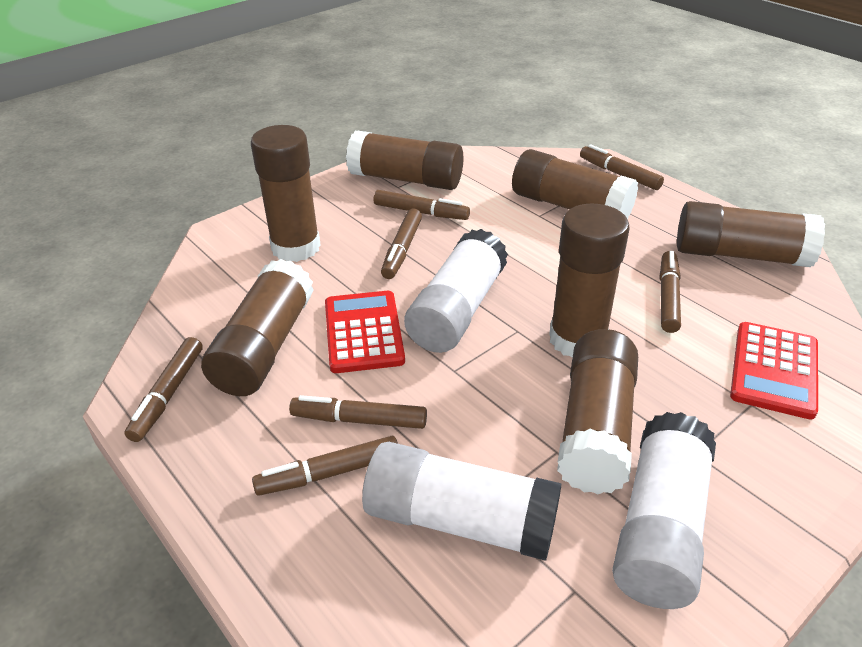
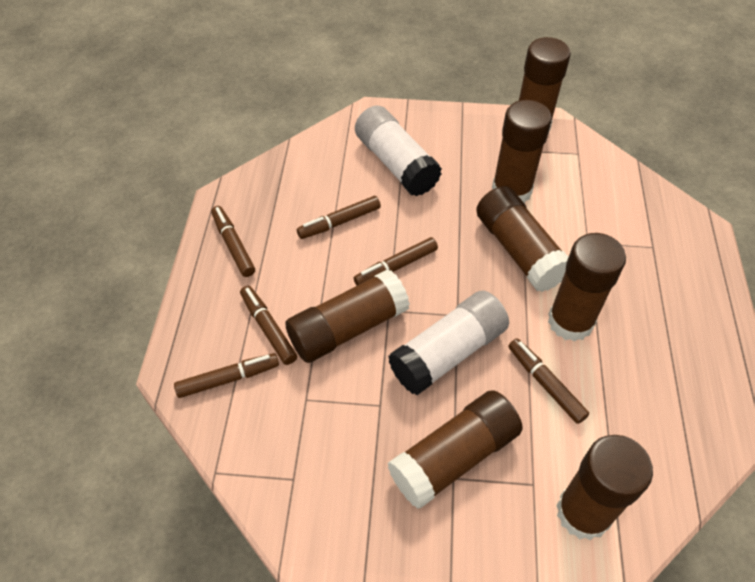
brown marker: 7 -> 6
red calculator: 2 -> 0
white glue stick: 3 -> 2

